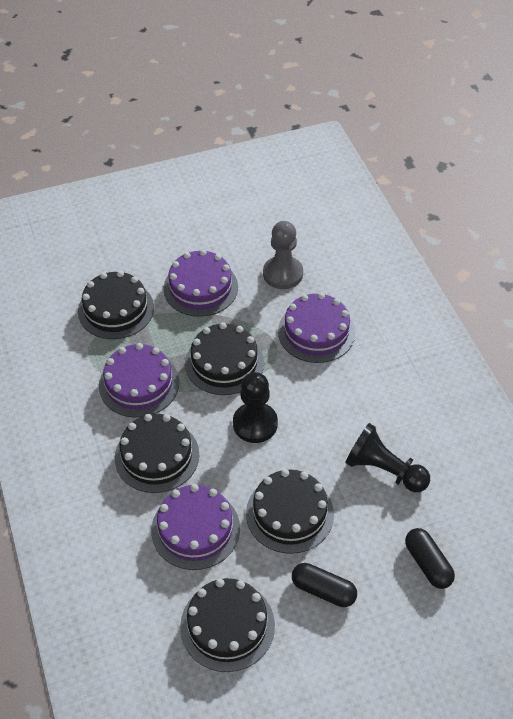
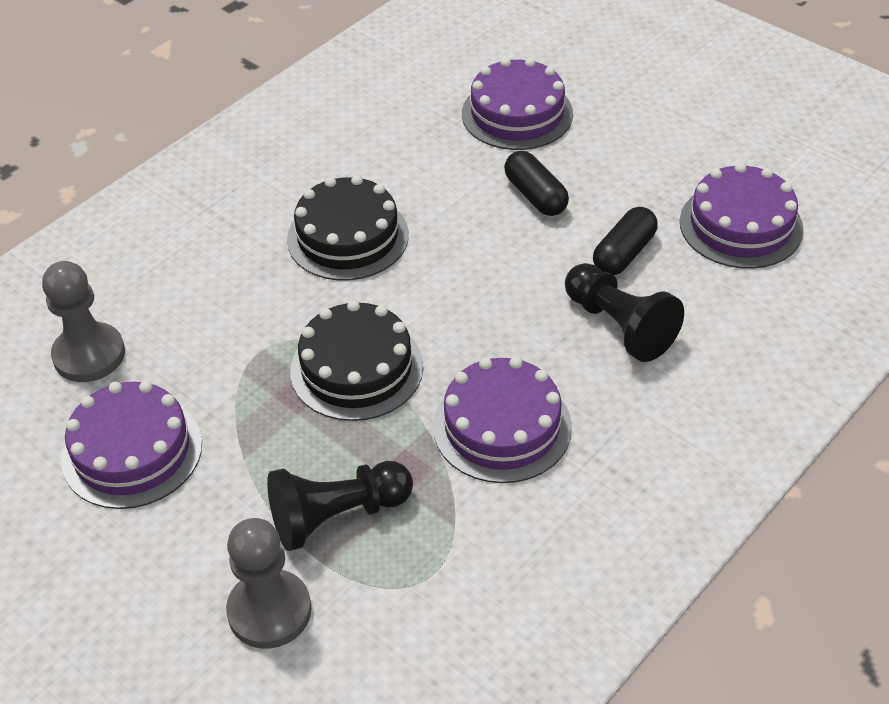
black cake: 5 -> 2
grey pawn: 1 -> 2

